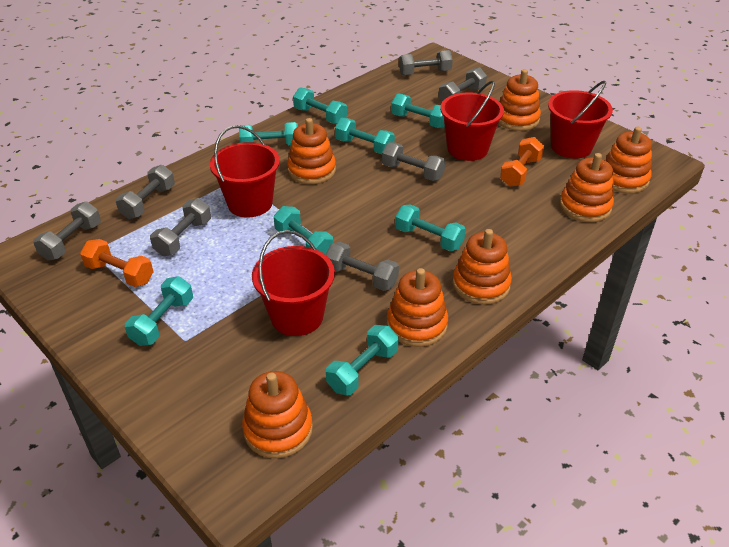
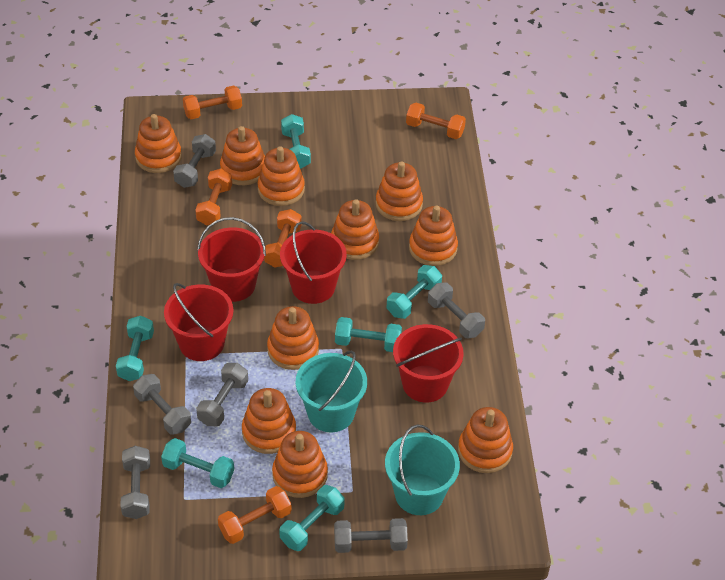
grey dumbbell: 7 -> 6
orange dumbbell: 2 -> 5
orange stacking toy: 7 -> 10
turquoise bucket: 0 -> 2
turquoise dumbbell: 8 -> 6

